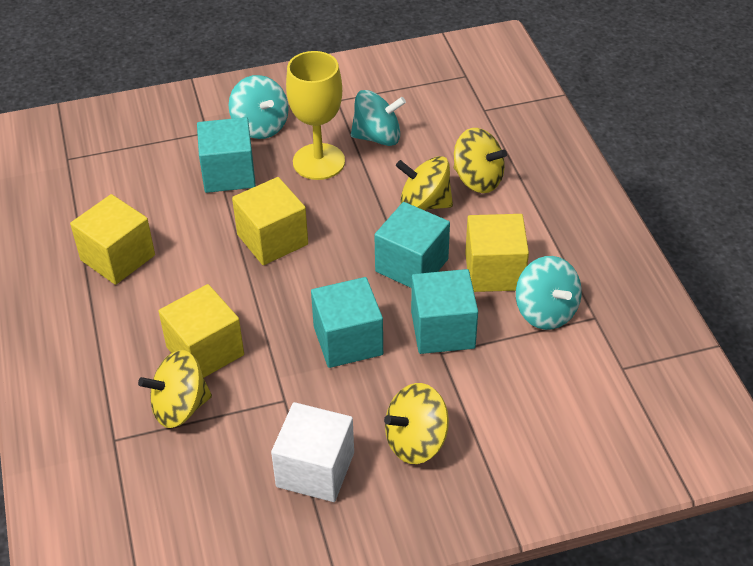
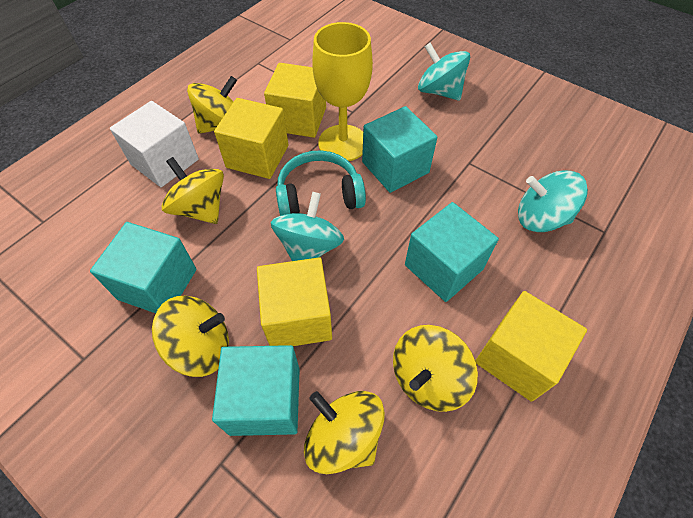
turquoise headphones: 0 -> 1
yellow spinning top: 4 -> 5

